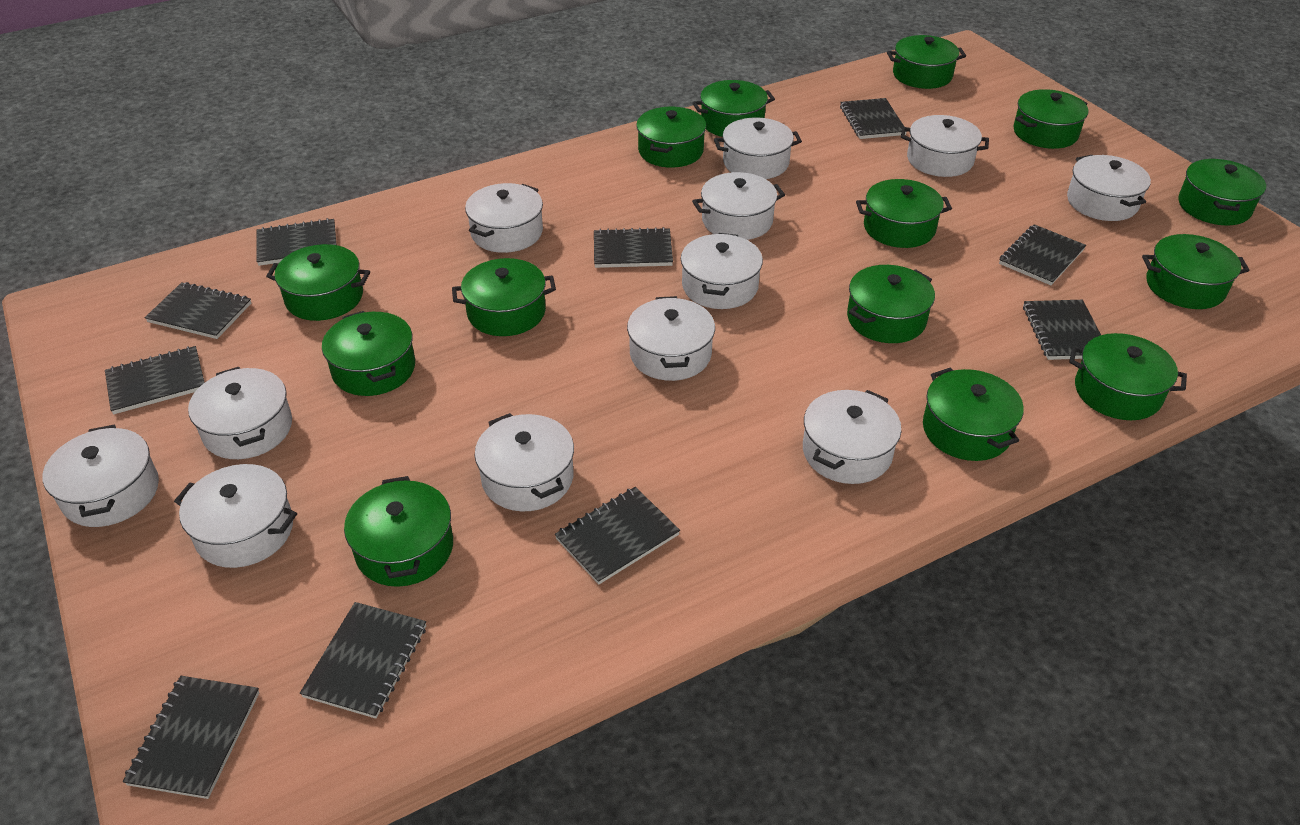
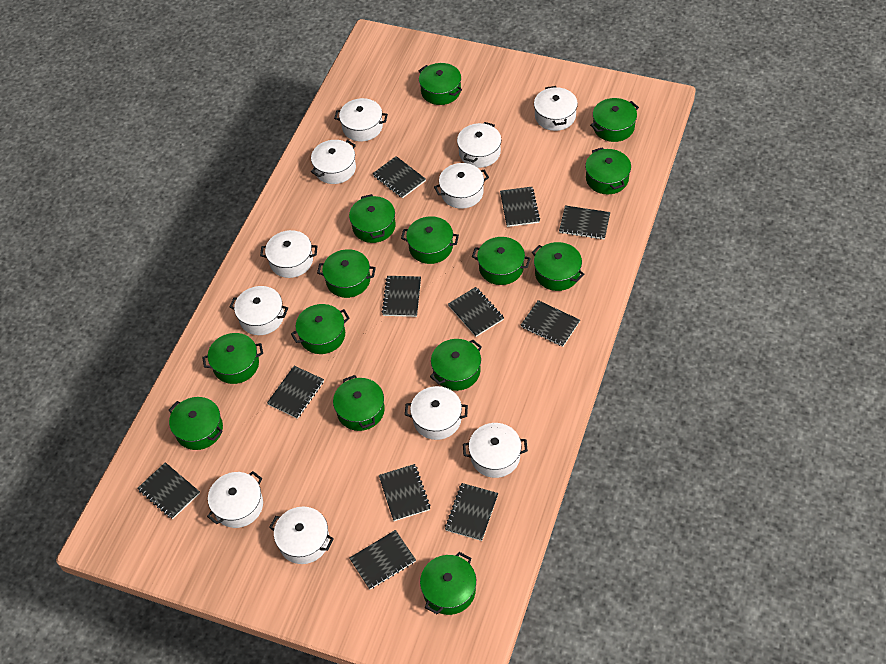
black notebook: 10 -> 11
white pot: 12 -> 11

